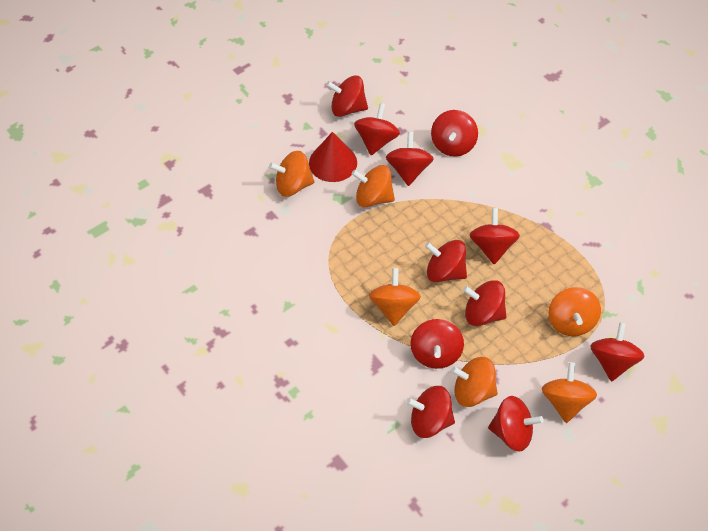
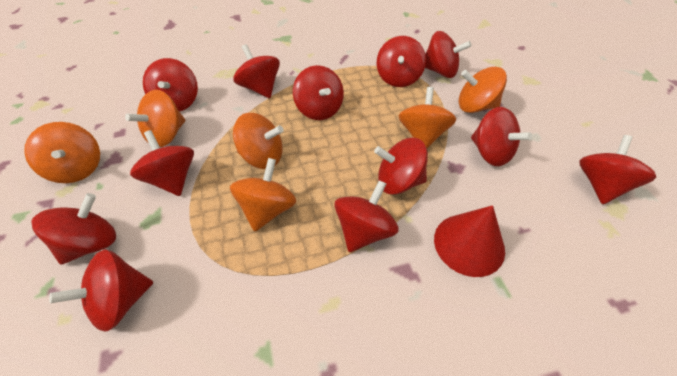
red spinning top: 11 -> 12

